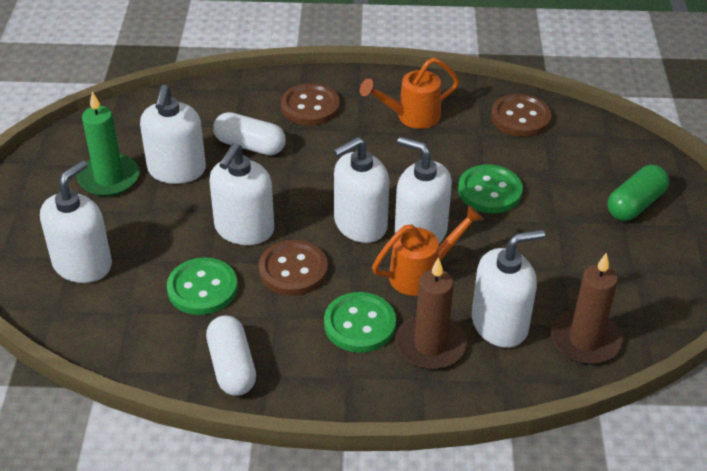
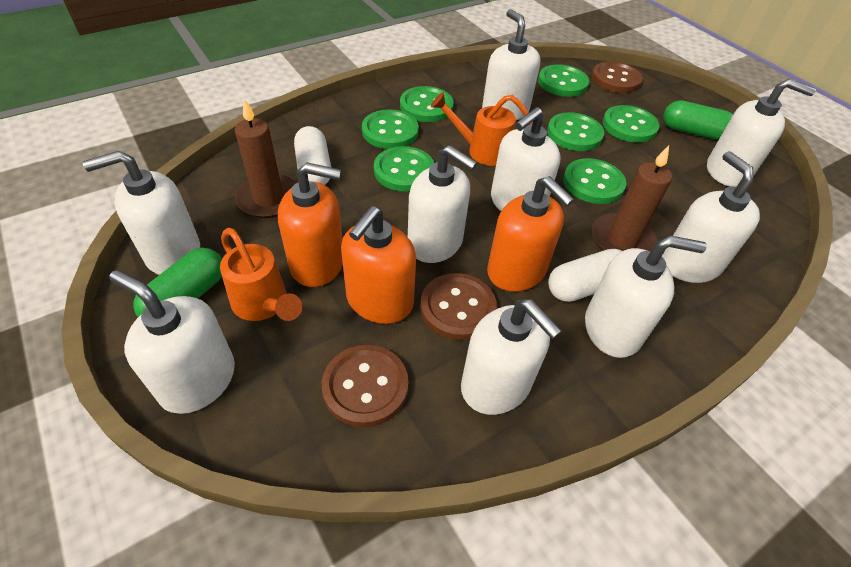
green button: 3 -> 7
green candle: 1 -> 0
green capsule: 1 -> 2
orange soap dispenser: 0 -> 3
white soap dispenser: 6 -> 9

